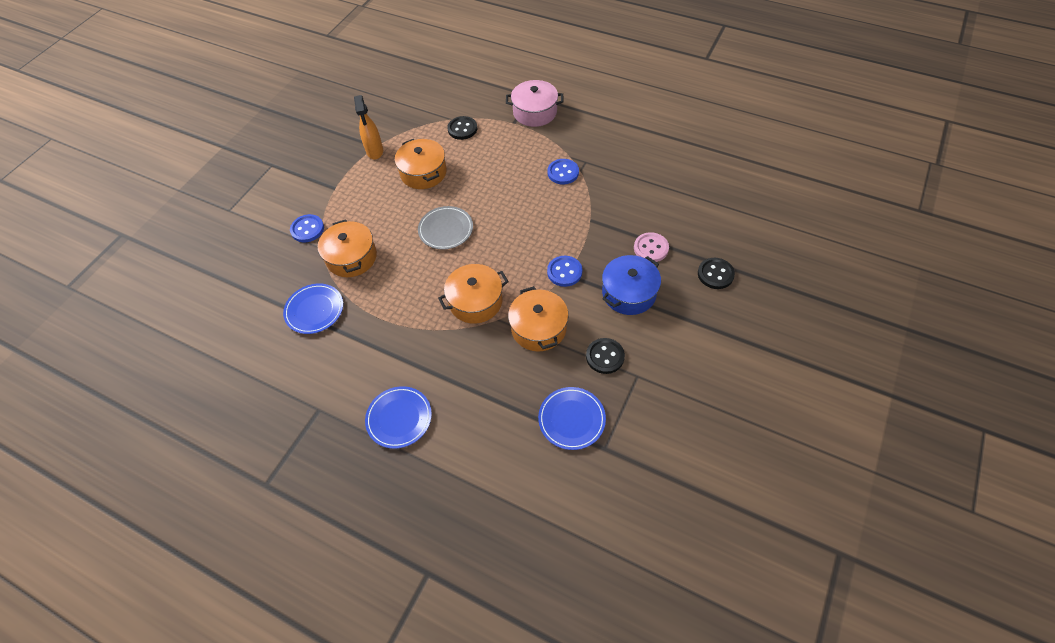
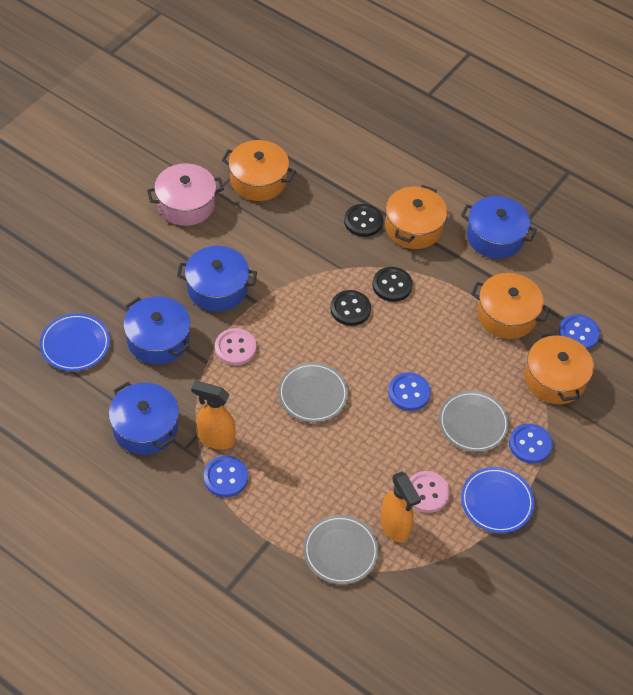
blue button: 3 -> 4
blue plate: 3 -> 2
blue pot: 1 -> 4
grey plate: 1 -> 3
orange spray bottle: 1 -> 2
pink button: 1 -> 2

